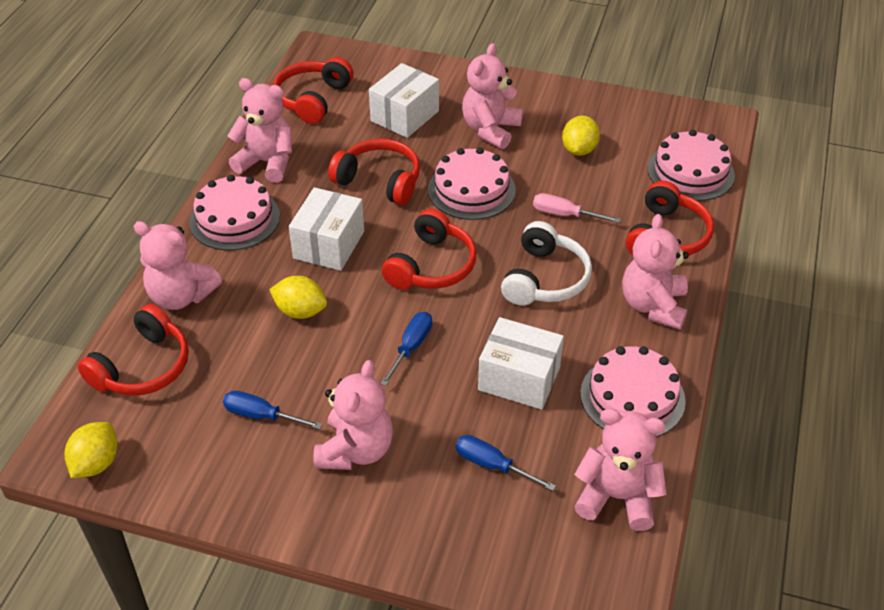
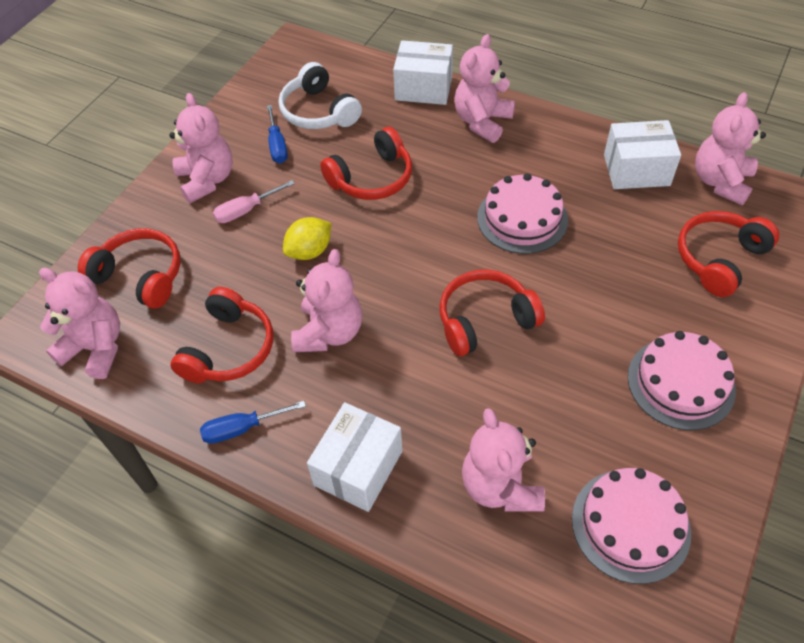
blue screwdriver: 3 -> 2
pink cake: 4 -> 3
yellow lemon: 3 -> 1

